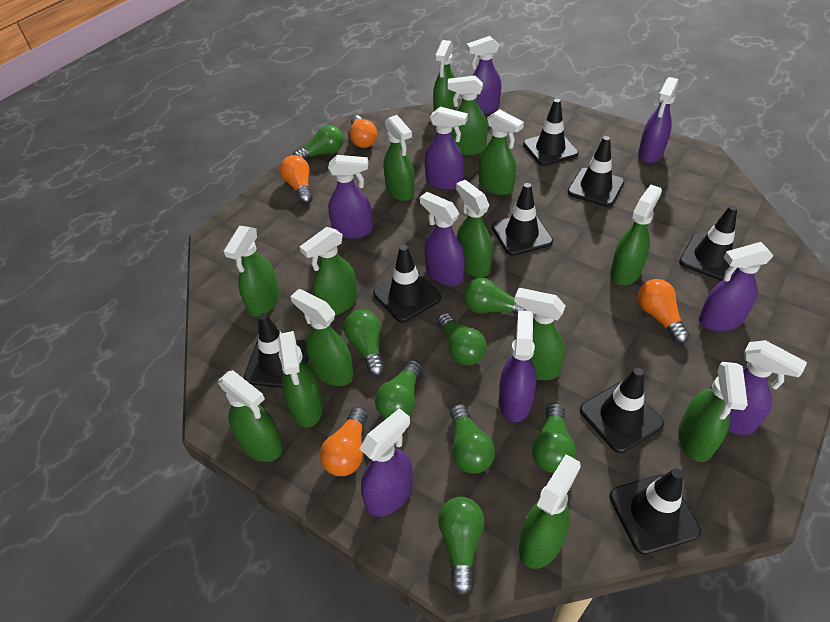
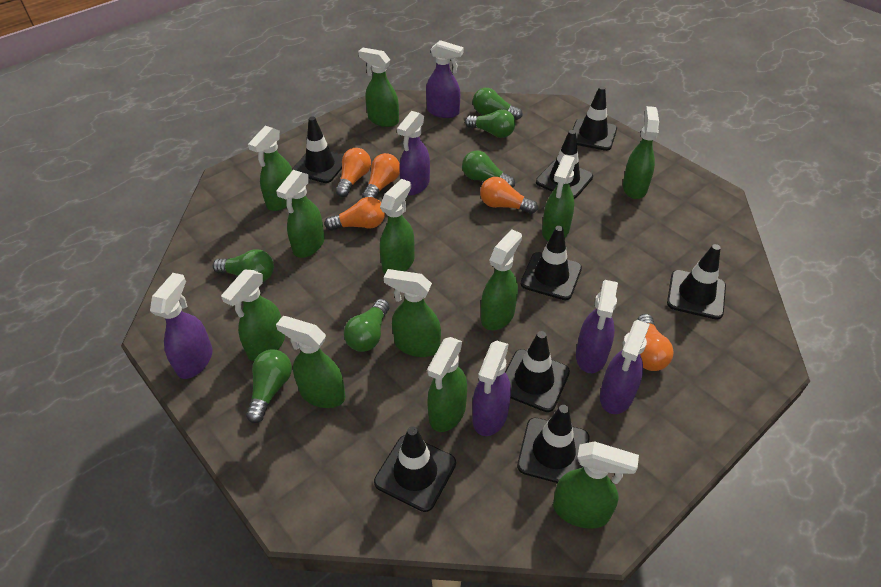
green light bulb: 8 -> 6
green spray bottle: 14 -> 12
orange light bulb: 4 -> 5
purple spray bottle: 9 -> 6

